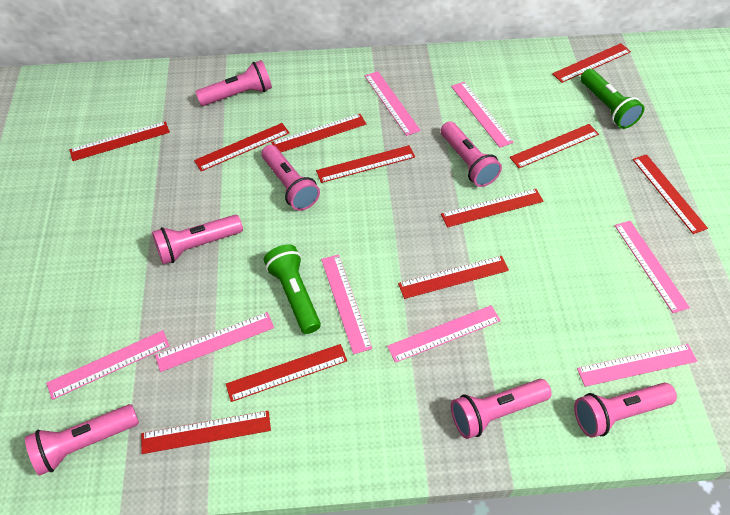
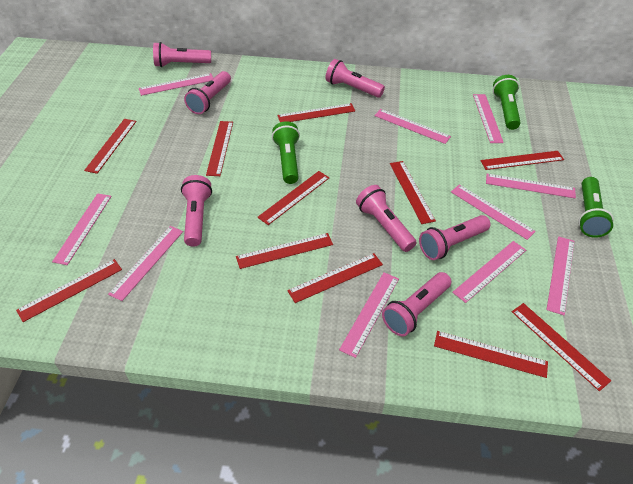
green flashlight: 2 -> 3
pink ruler: 8 -> 10

